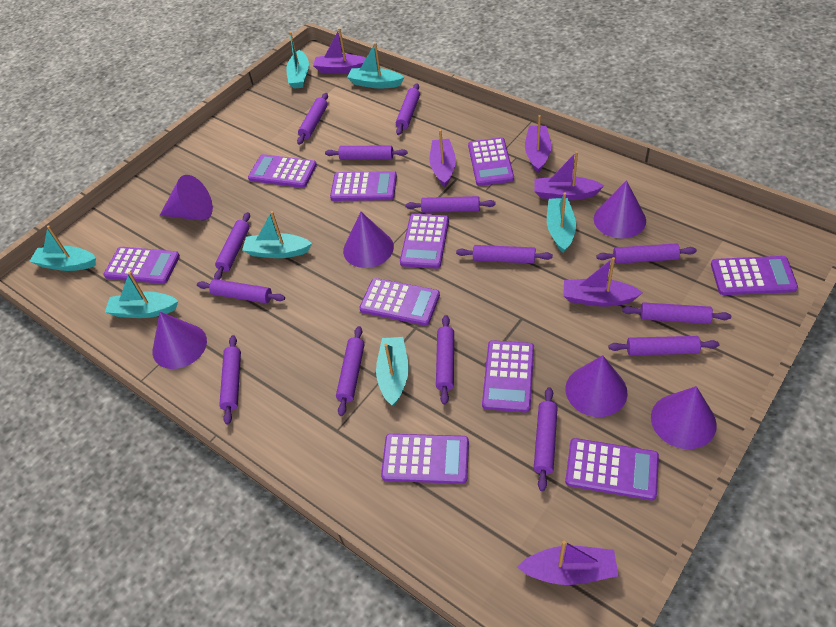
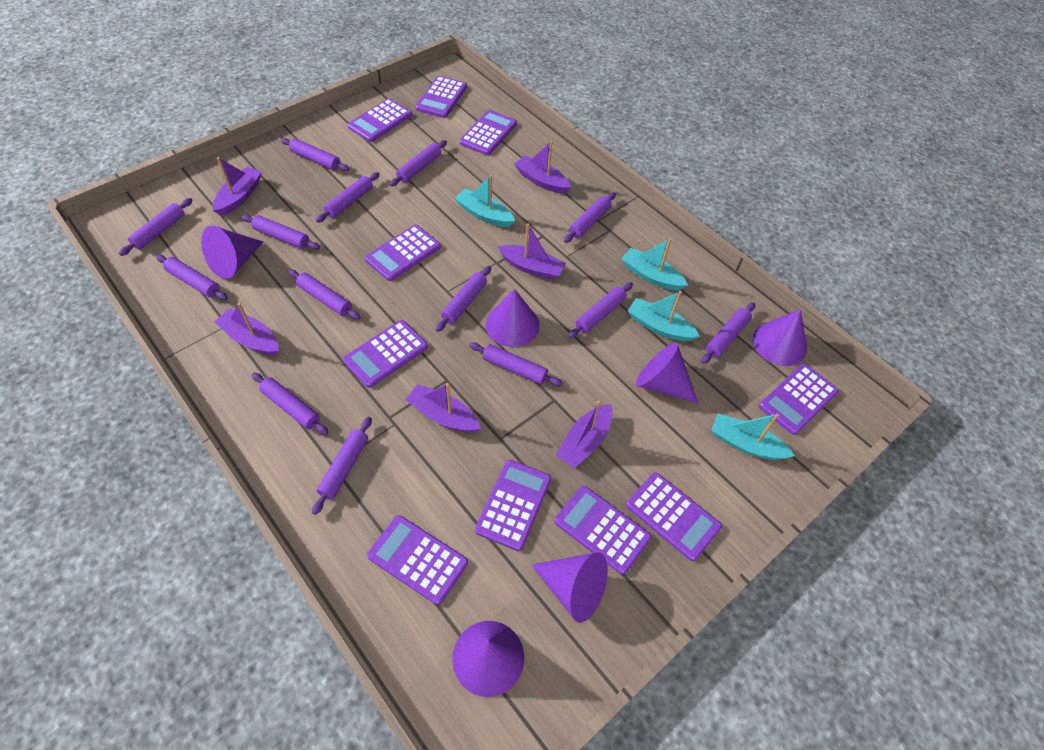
turquoise boat: 7 -> 4

